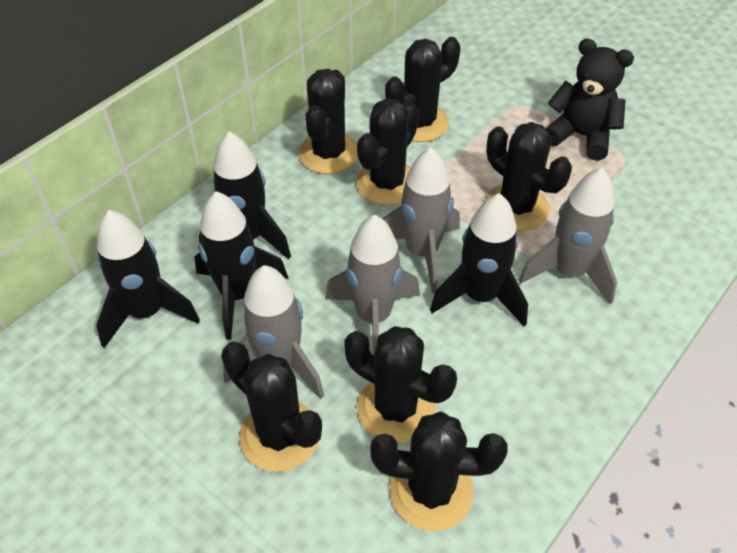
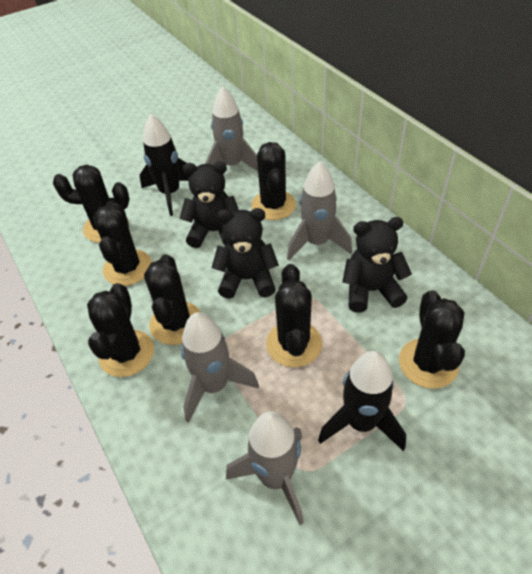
black rocket: 4 -> 2
black teddy bear: 1 -> 3

